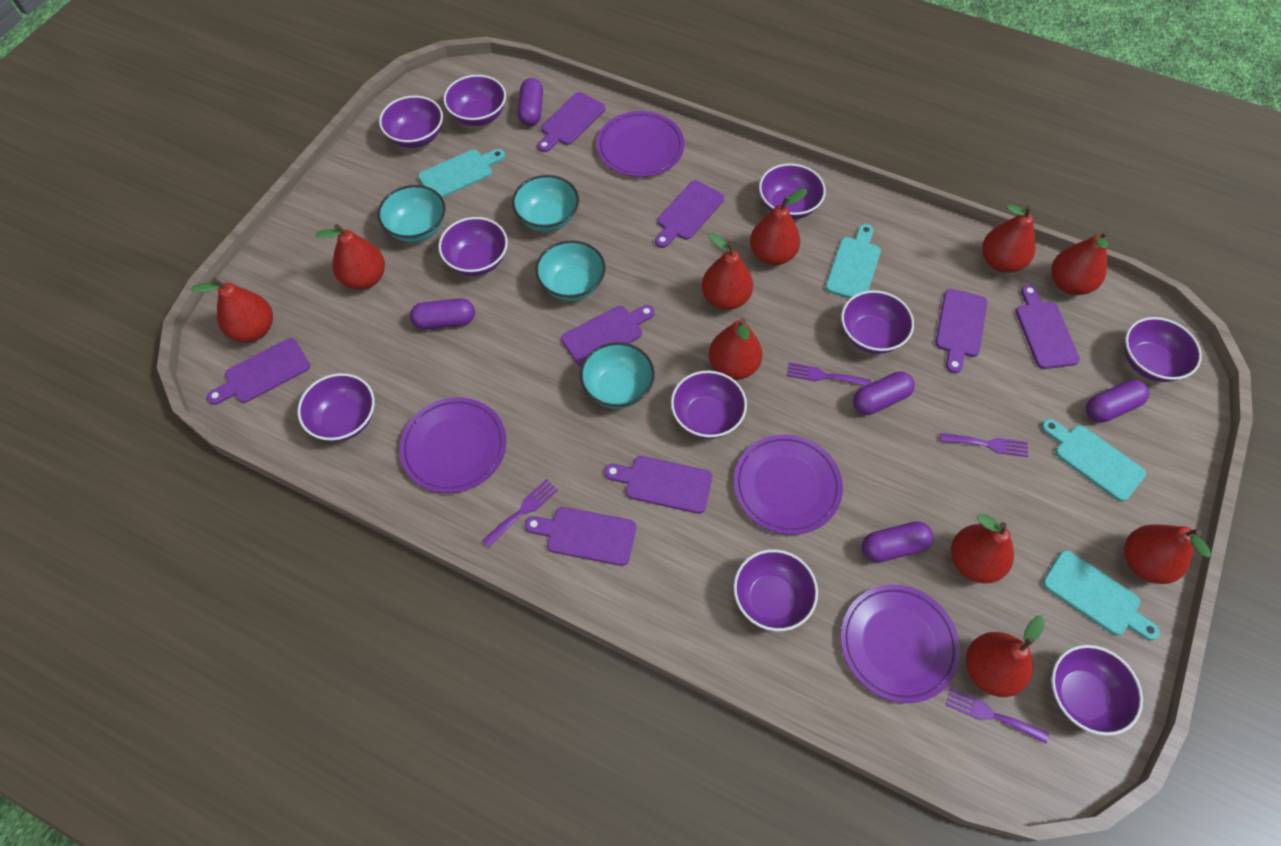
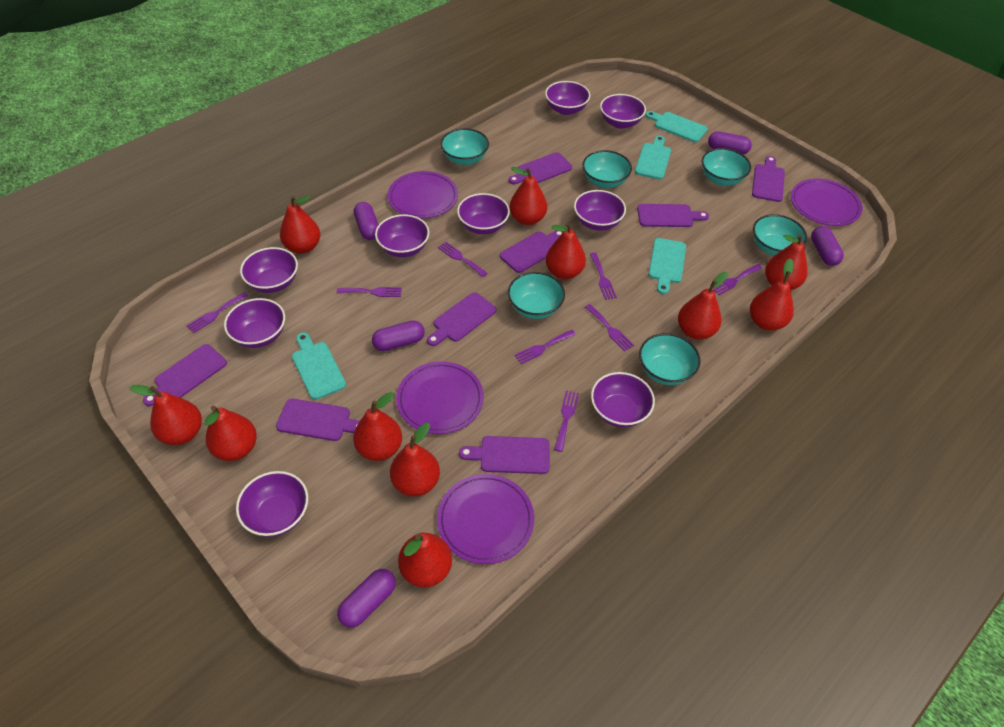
purple bowl: 10 -> 9
purple fork: 4 -> 8
red pear: 10 -> 11
turquoise bowl: 4 -> 6

